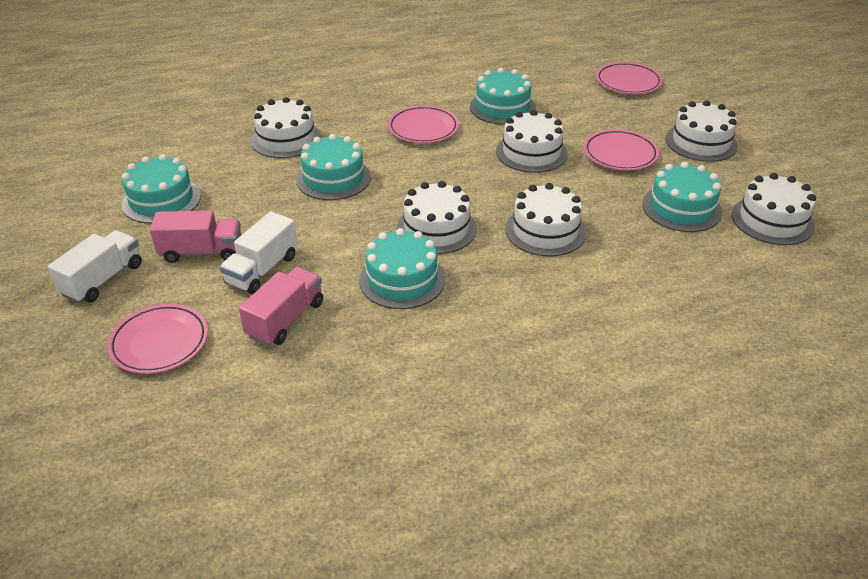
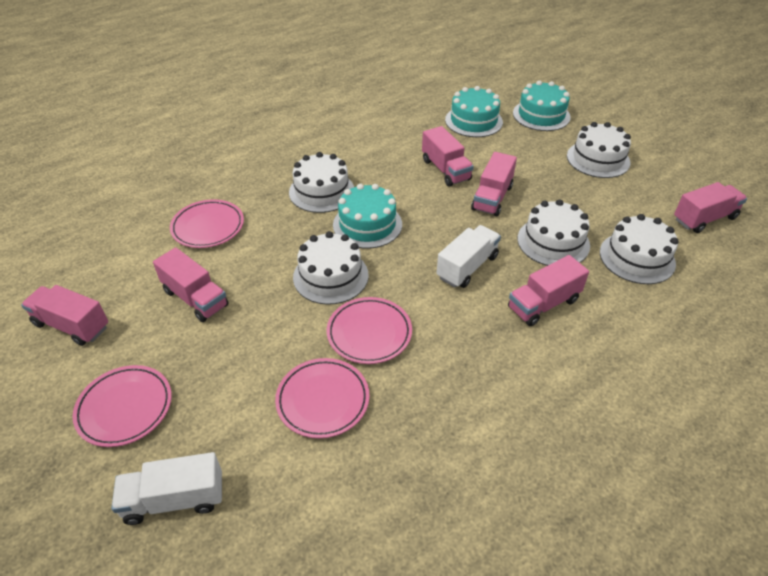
pink truck: 2 -> 6
turquoise cake: 5 -> 3
white cake: 6 -> 5

